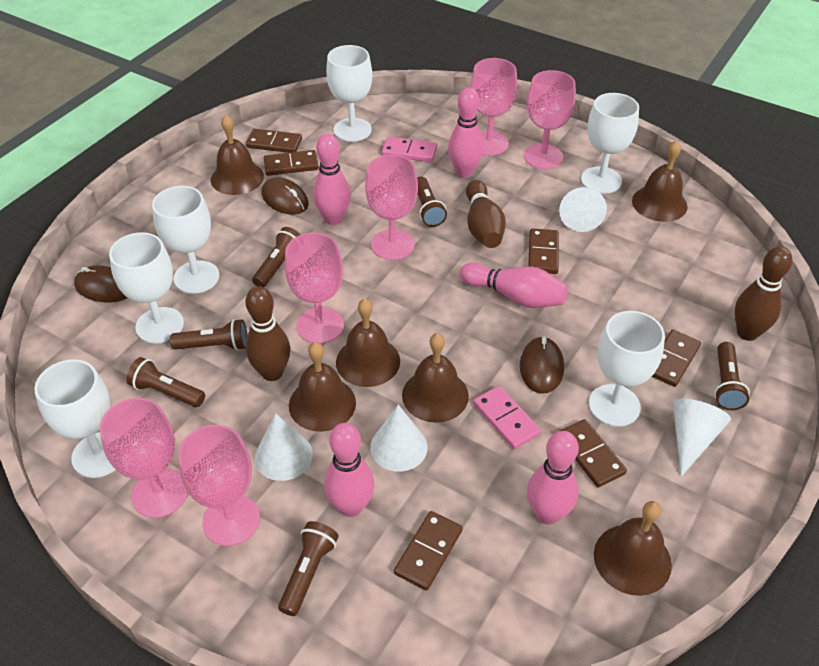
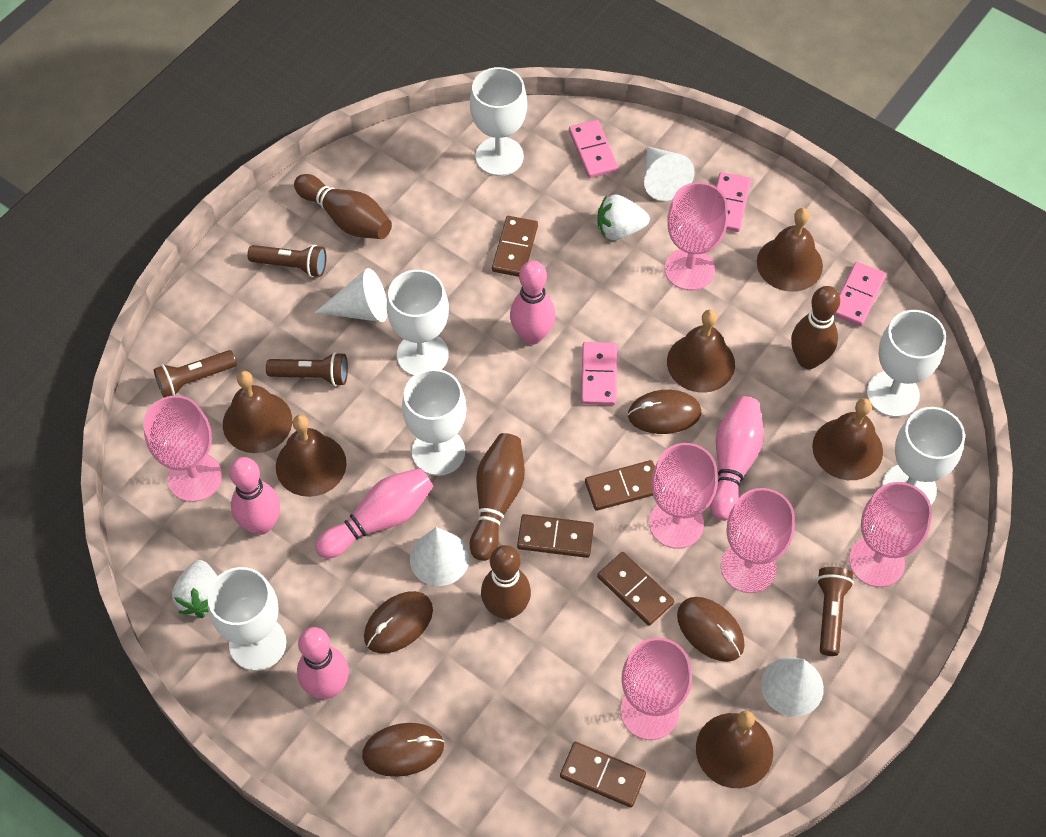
brown bowling pin: 3 -> 4
brown domino: 6 -> 5
brown flashlight: 6 -> 4
brown mouse: 3 -> 4
pink domino: 2 -> 4
white strawberry: 0 -> 2

